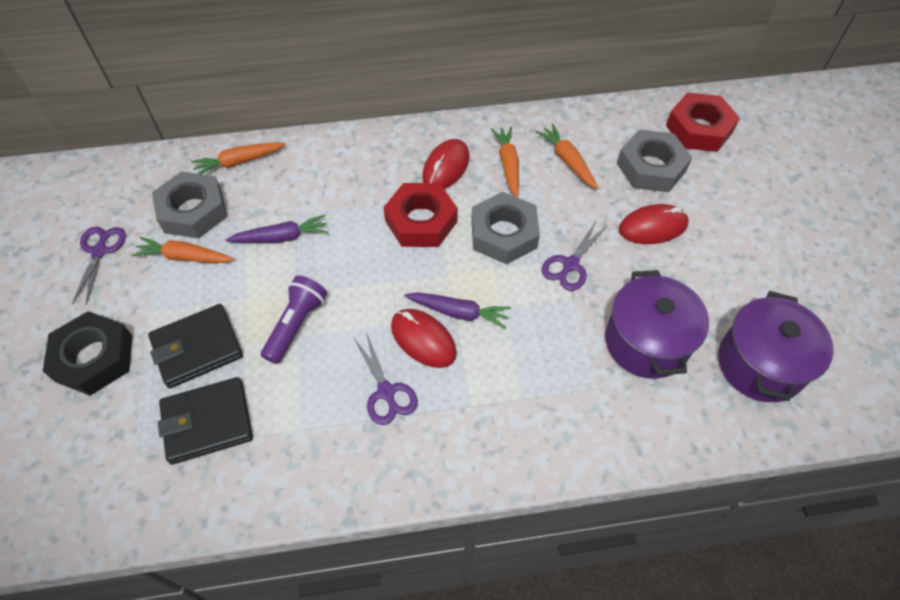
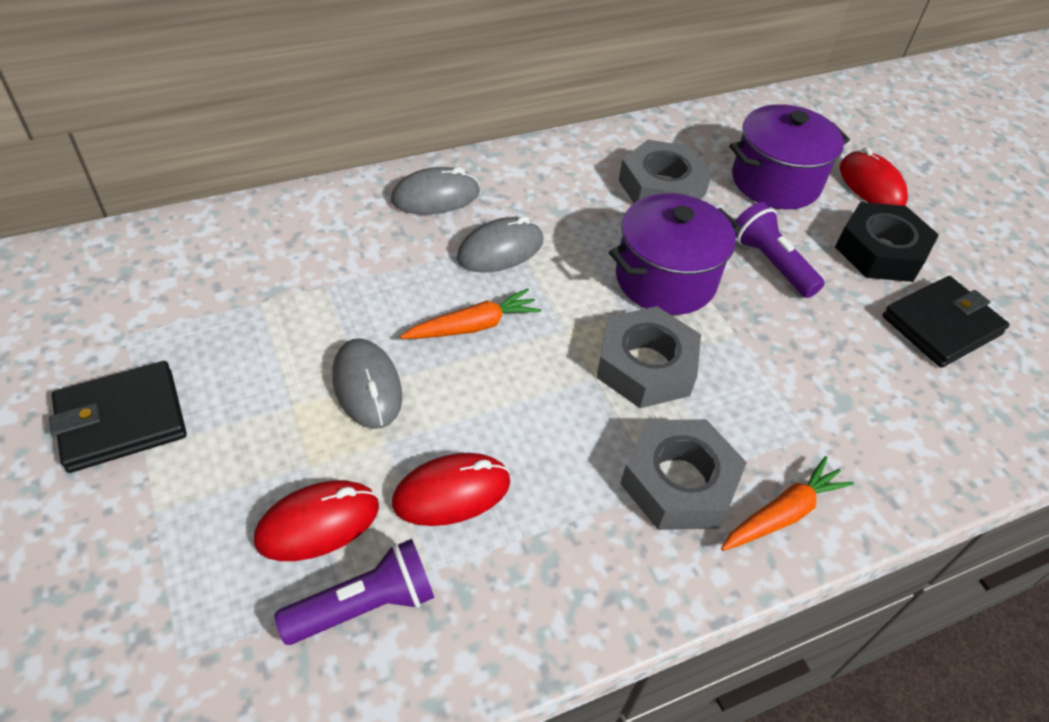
grey mouse: 0 -> 3
orange carrot: 4 -> 2
purple carrot: 2 -> 0
purple flashlight: 1 -> 2
purple scissors: 3 -> 0
red nut: 2 -> 0

